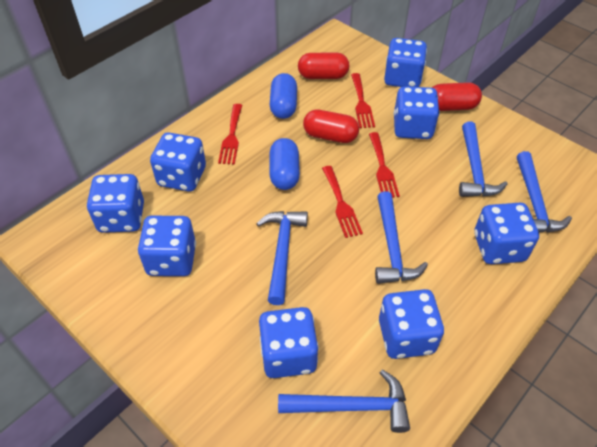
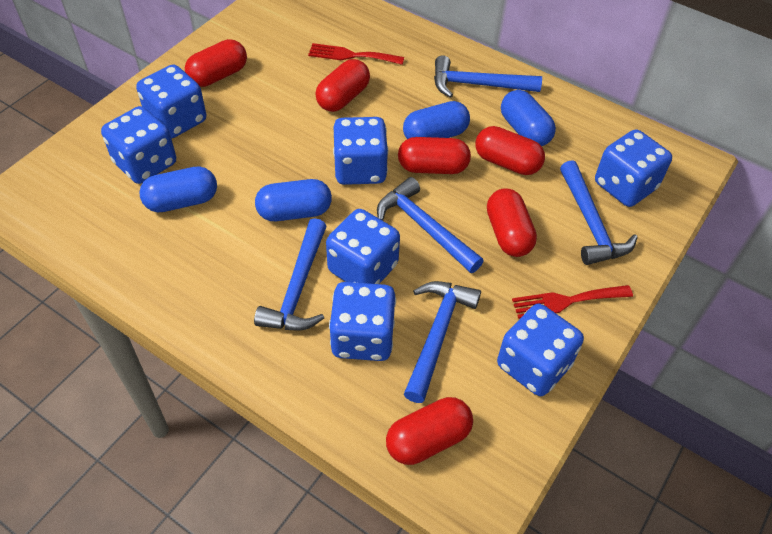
blue capsule: 2 -> 4
blue dice: 8 -> 7
red capsule: 3 -> 6
red fork: 4 -> 2

